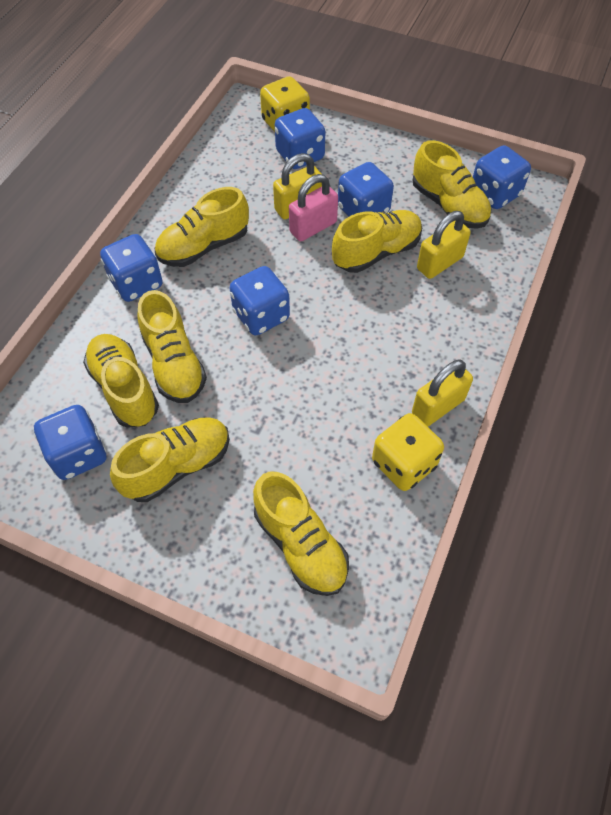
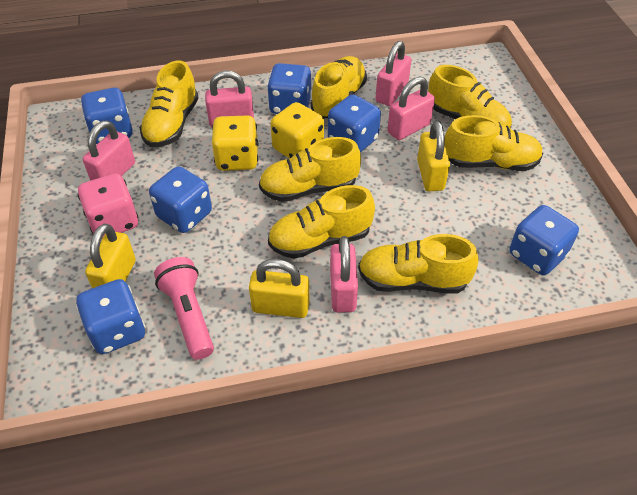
pink dice: 0 -> 1
pink flashlight: 0 -> 1
pink padlock: 1 -> 5

